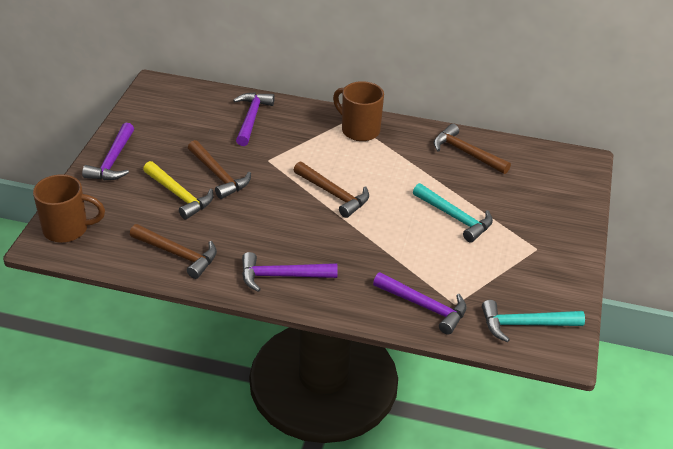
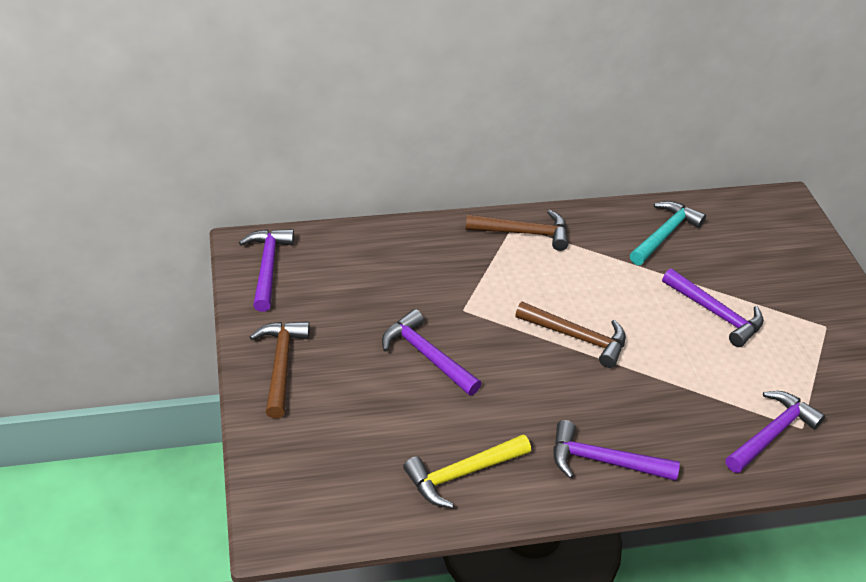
brown hammer: 4 -> 3
brown mug: 2 -> 0
purple hammer: 4 -> 5
turquoise hammer: 2 -> 1

